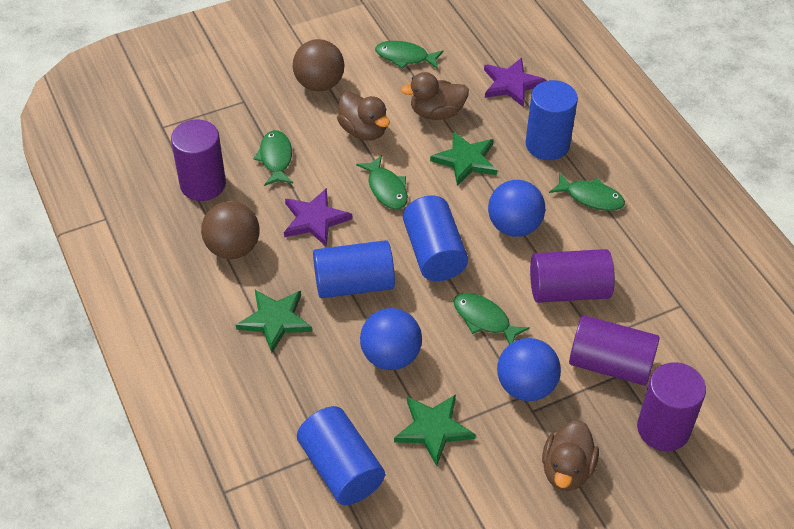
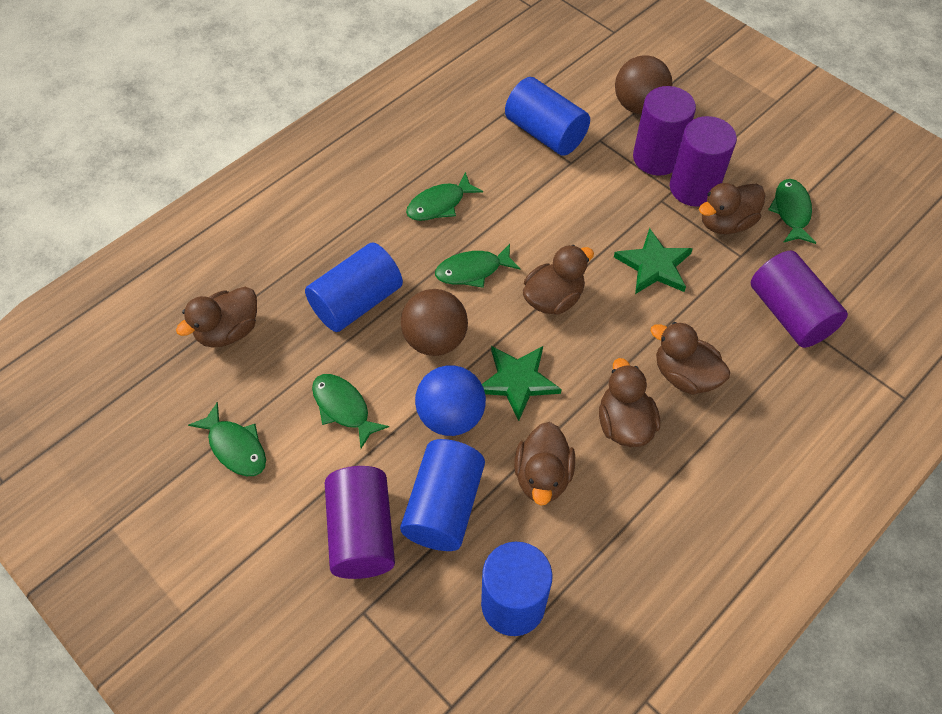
blue ball: 3 -> 1
brown duck: 3 -> 6
green star: 3 -> 2
purple star: 2 -> 0

